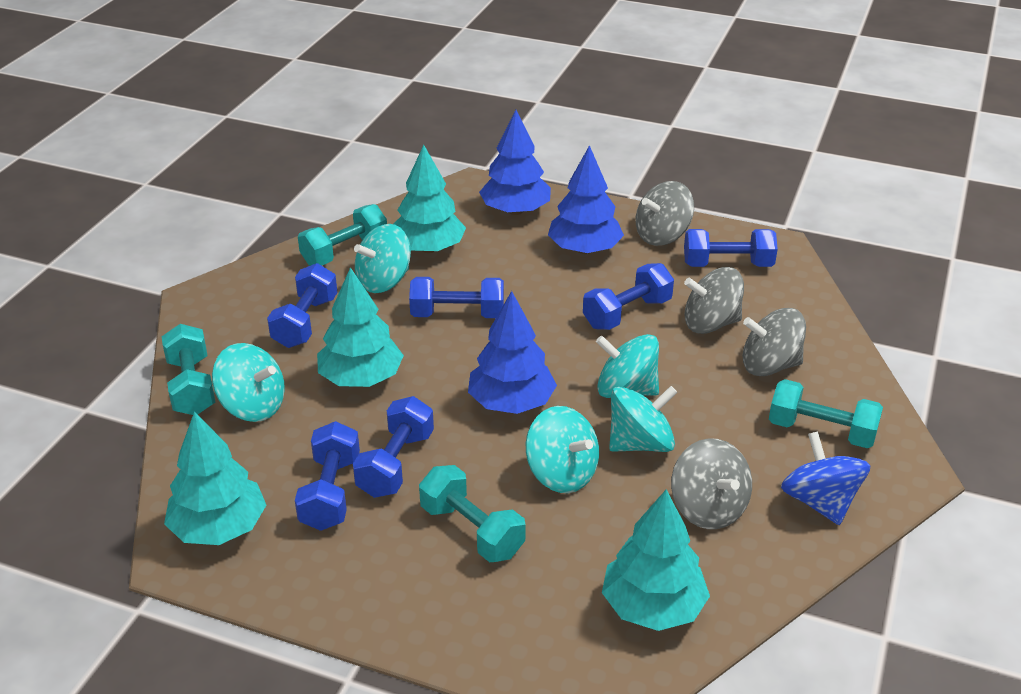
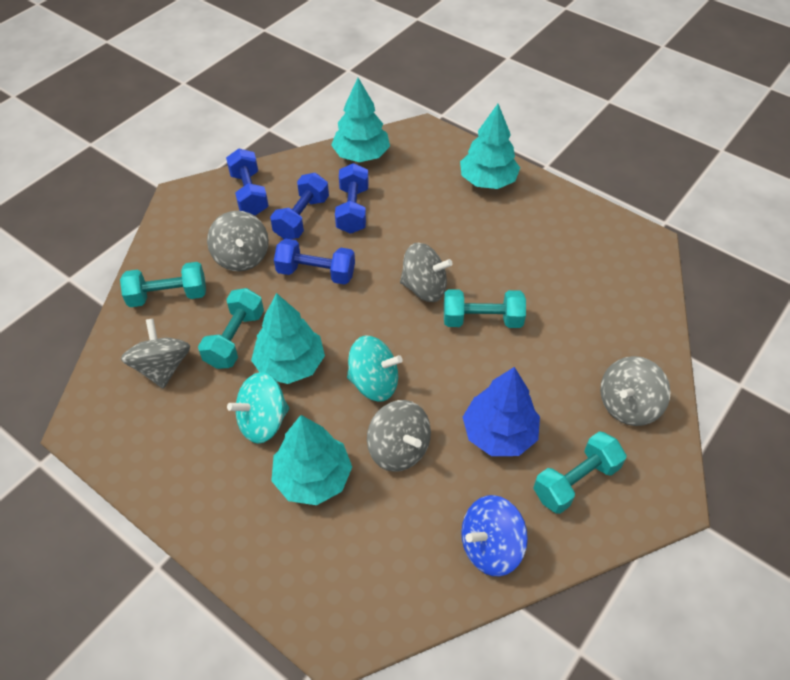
blue dumbbell: 6 -> 4
blue tree: 3 -> 1
grey spinning top: 4 -> 5
turquoise spinning top: 5 -> 2

